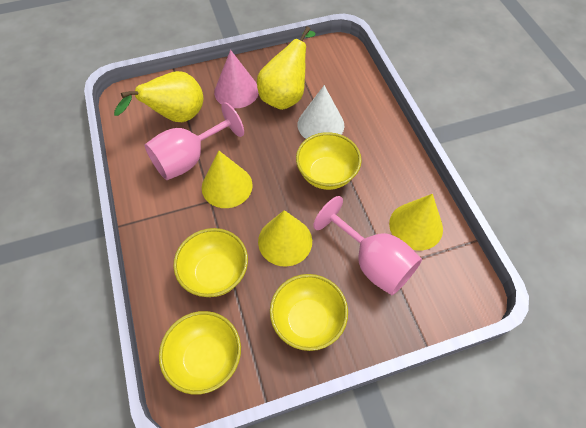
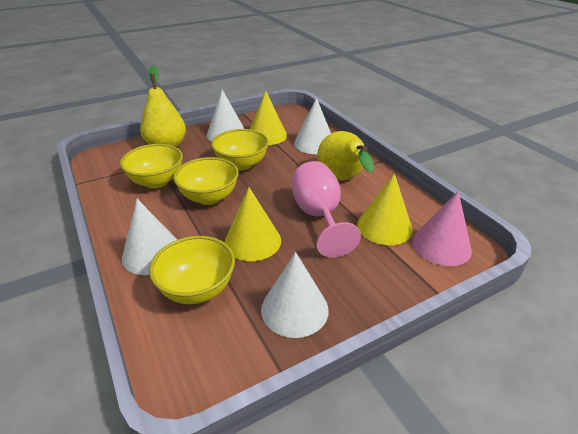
pink goblet: 2 -> 1
white cone: 1 -> 4

